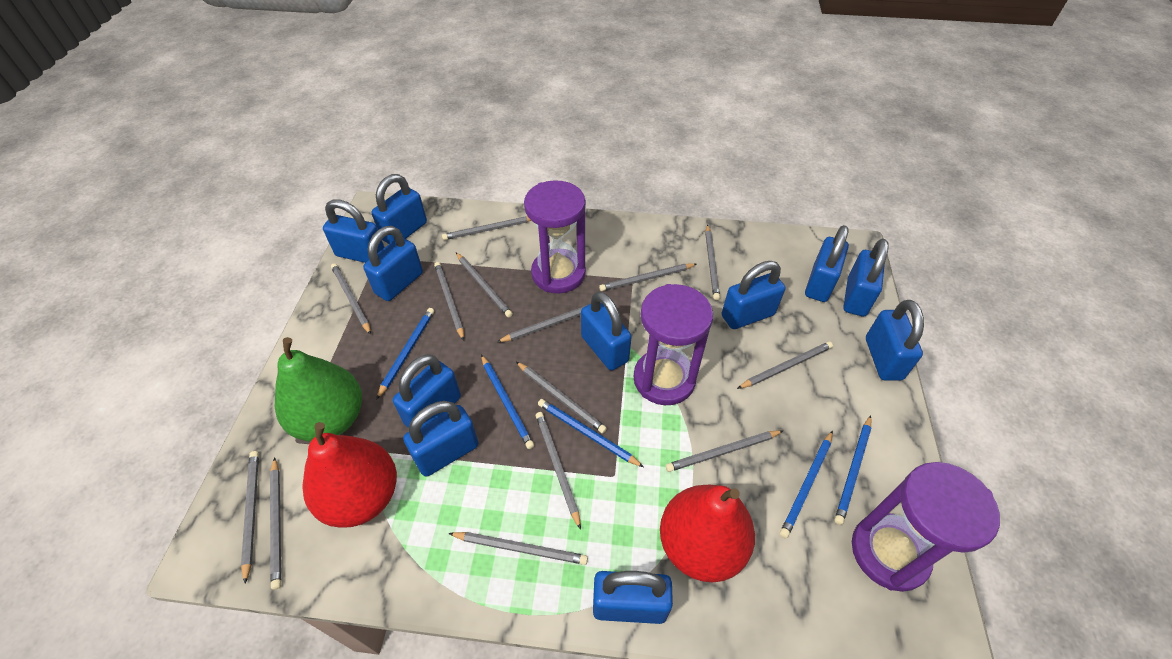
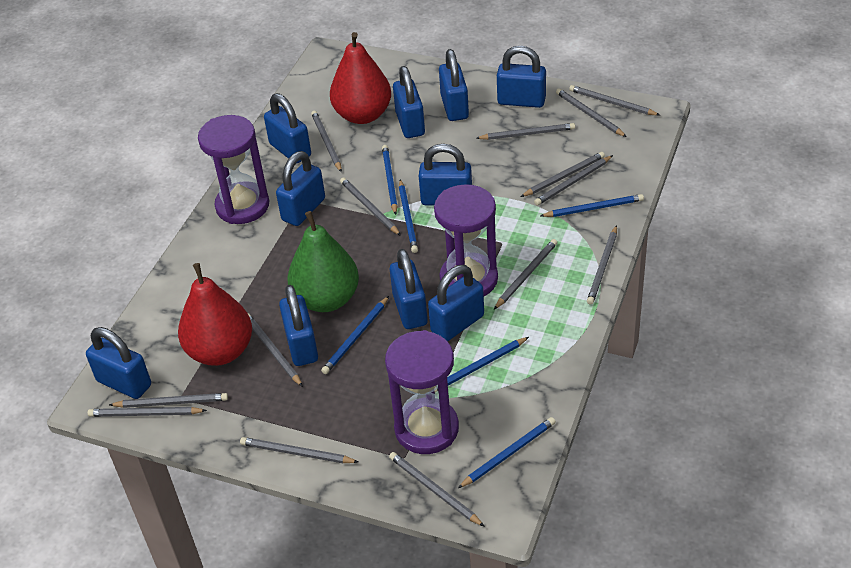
blue padlock: 11 -> 10
blue pencil: 5 -> 6

